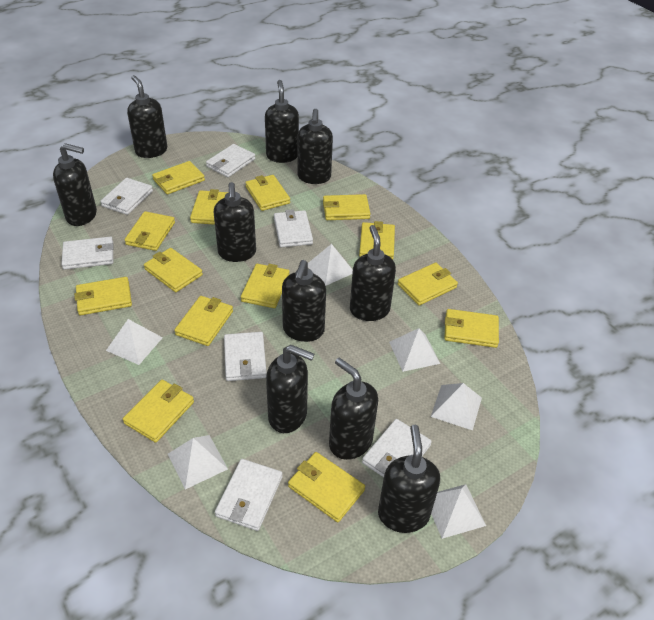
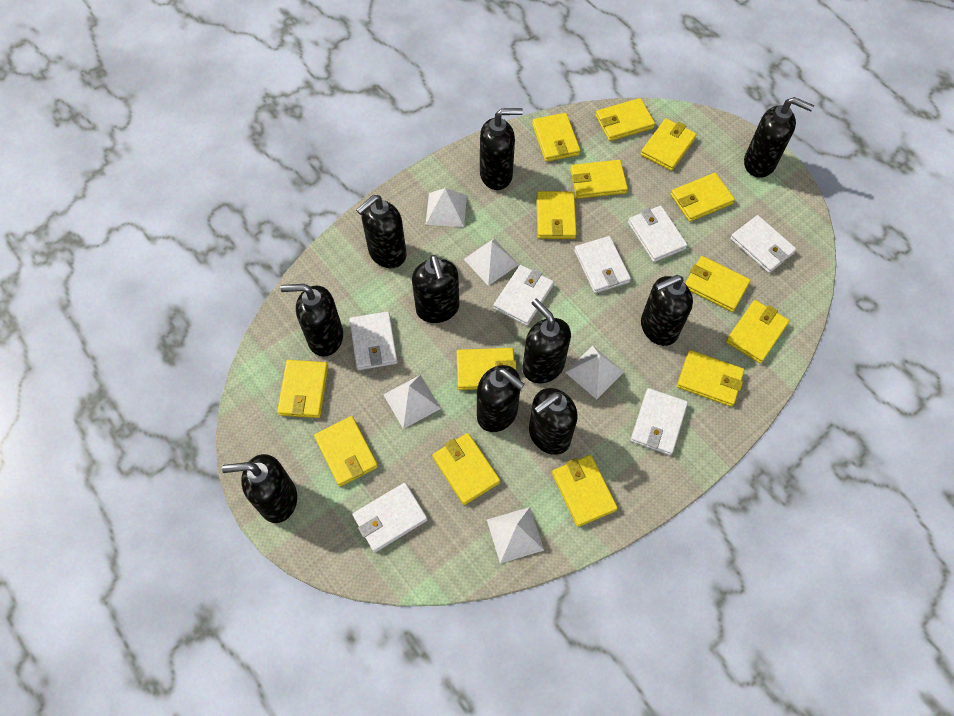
white pyramid: 6 -> 5

